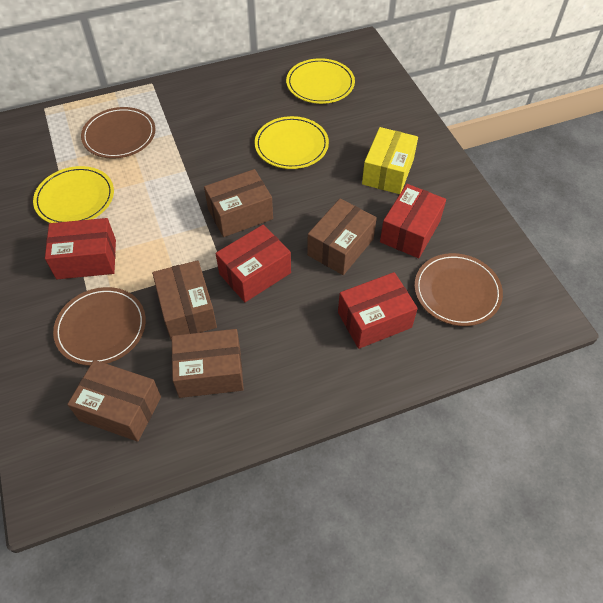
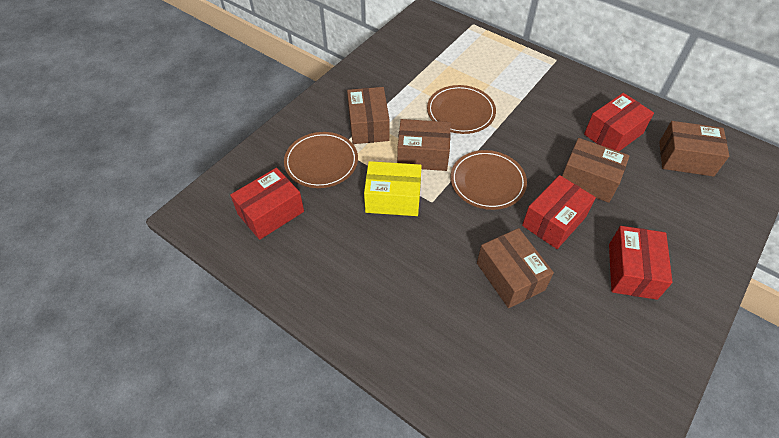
yellow plate: 3 -> 0

